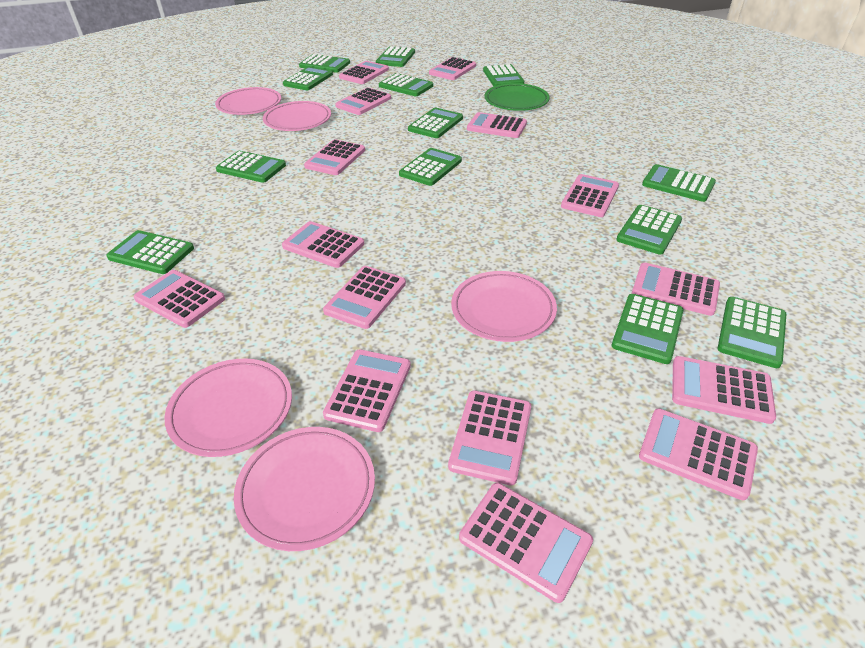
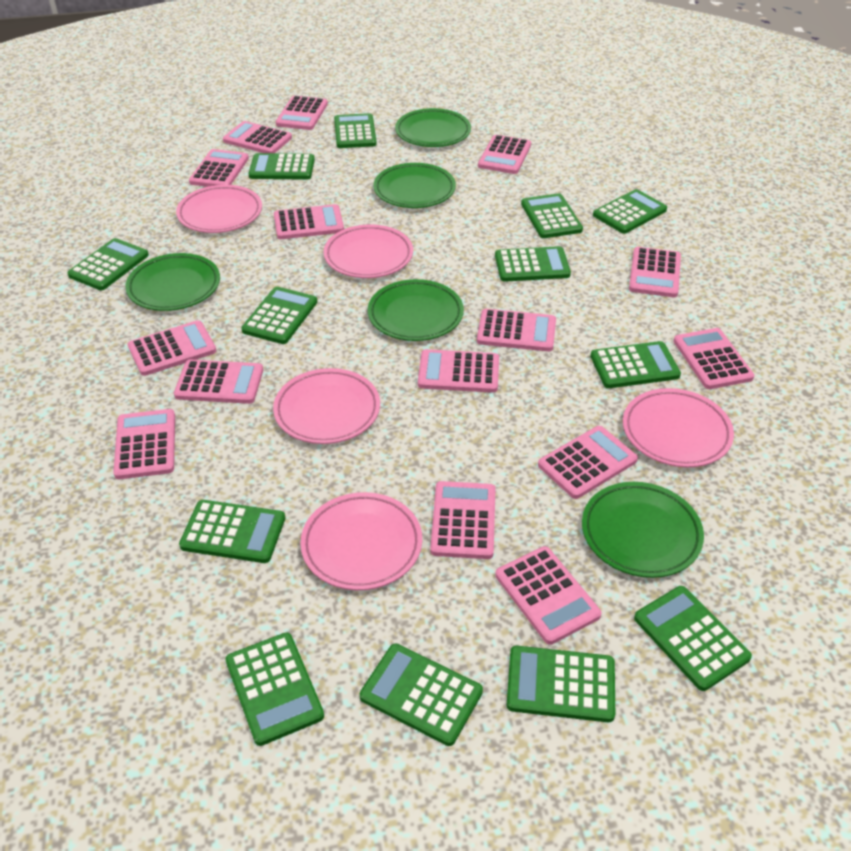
green plate: 1 -> 5

